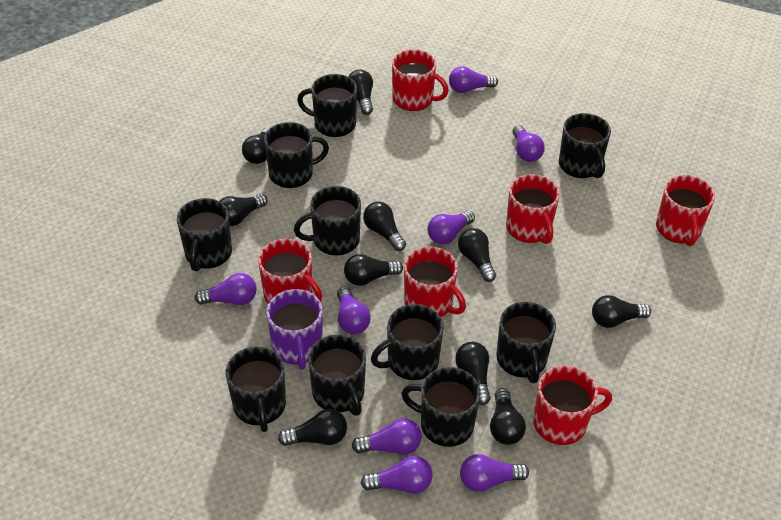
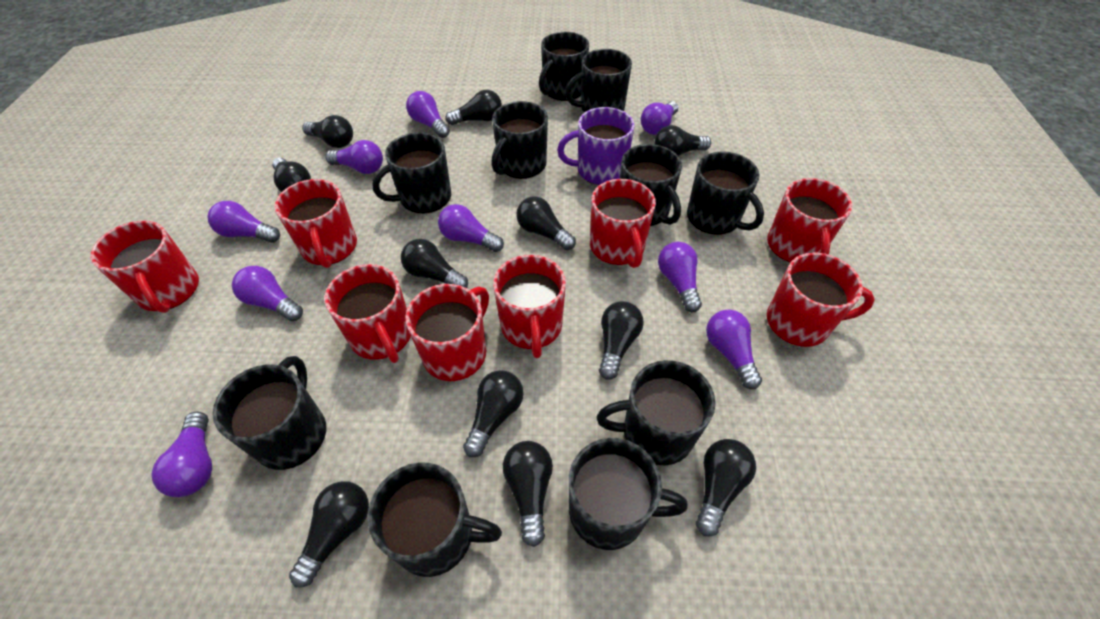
black light bulb: 10 -> 11
purple light bulb: 8 -> 9
red mug: 6 -> 8

